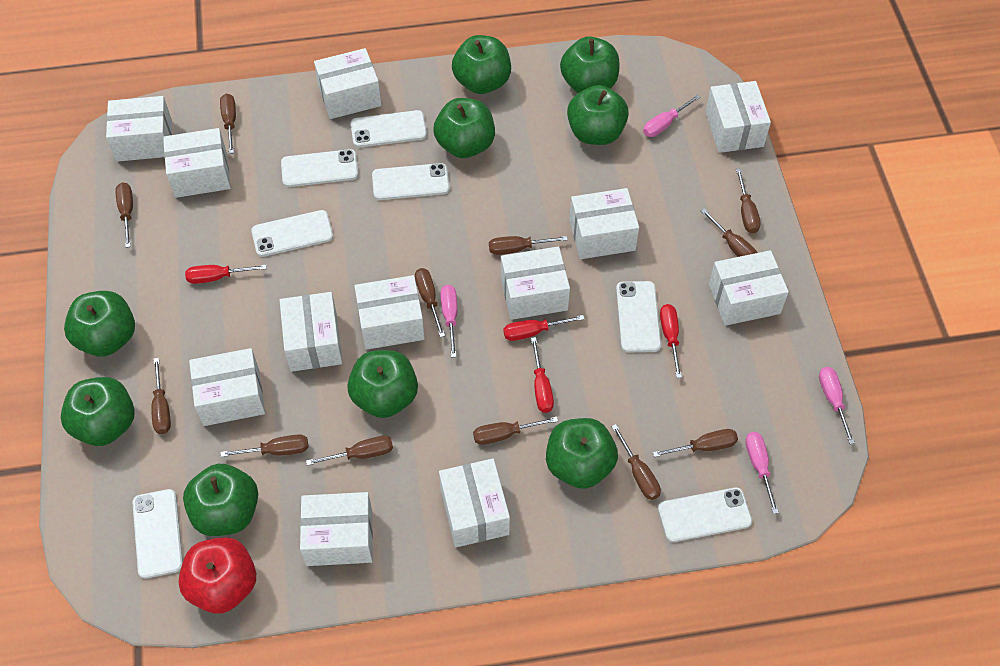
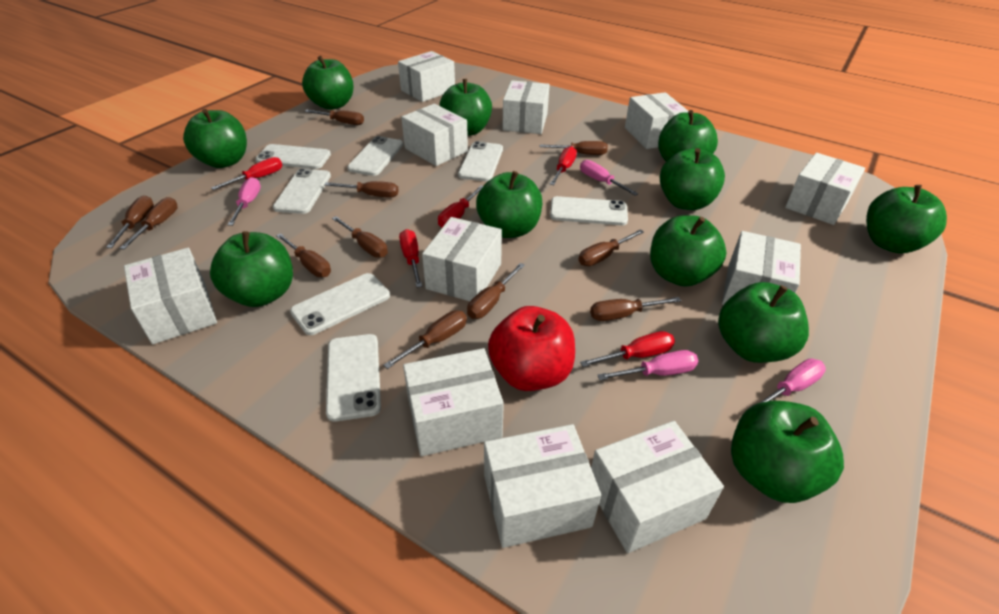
brown screwdriver: 12 -> 11
green apple: 9 -> 11
red screwdriver: 4 -> 5
white box: 12 -> 11

